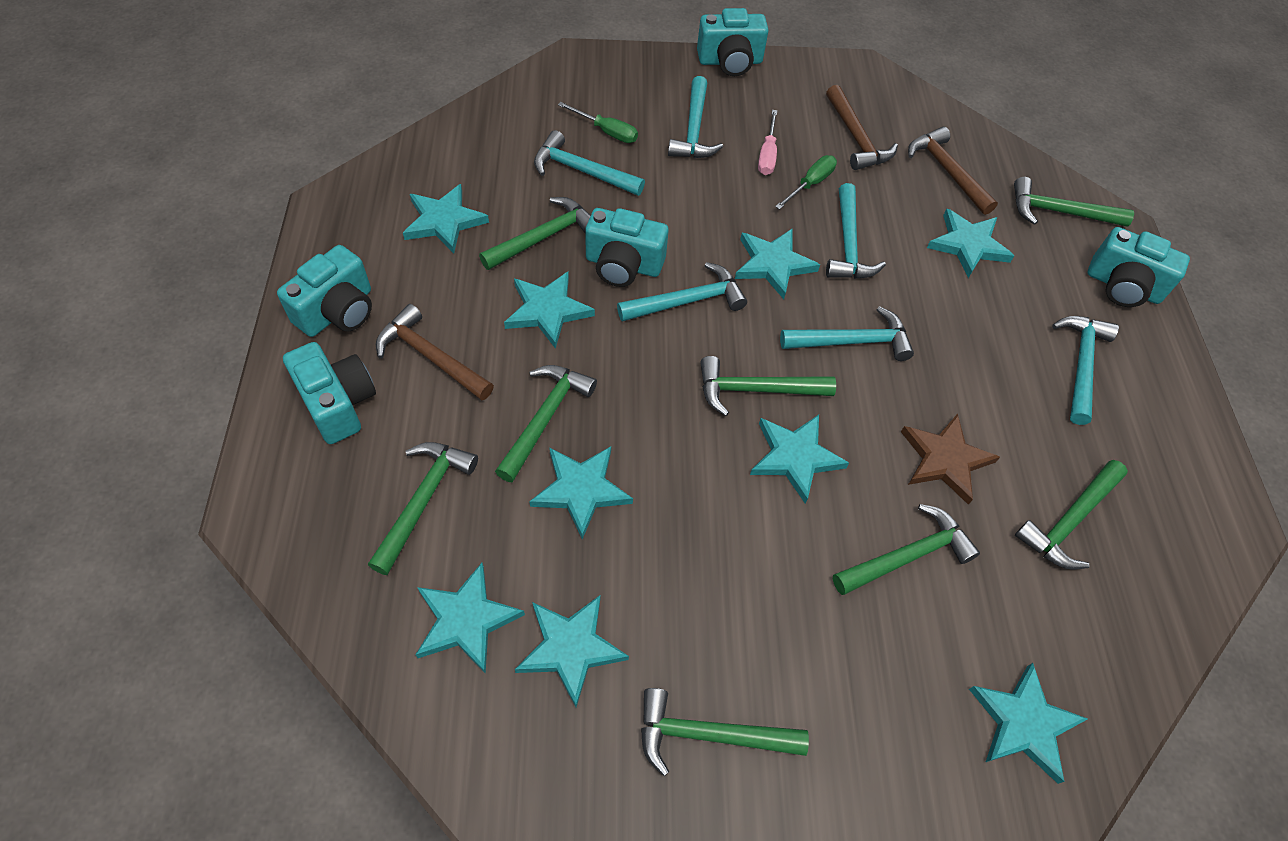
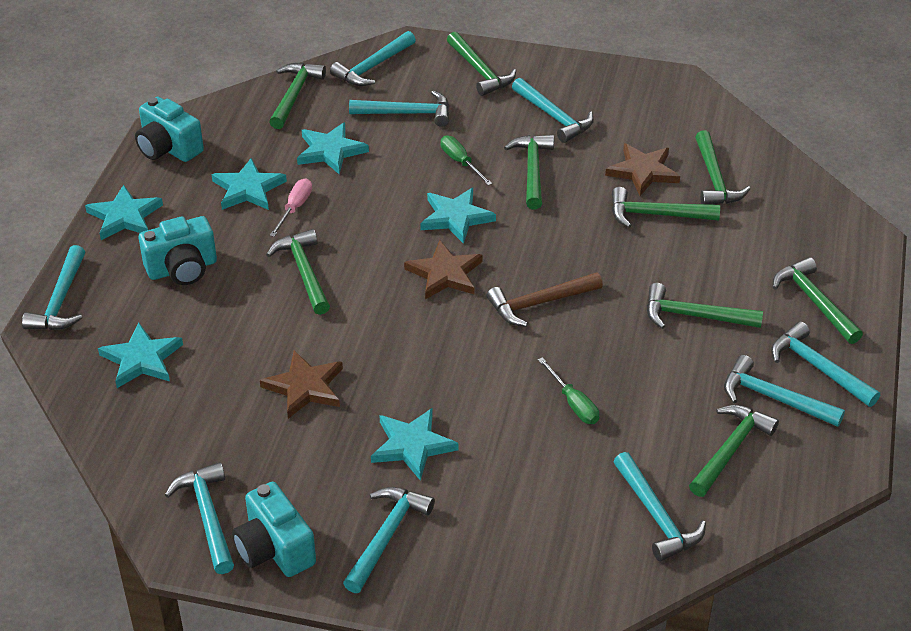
brown hammer: 3 -> 1
brown star: 1 -> 3
green hammer: 8 -> 9
turquoise camera: 5 -> 3
turquoise hammer: 6 -> 9
turquoise star: 9 -> 6

